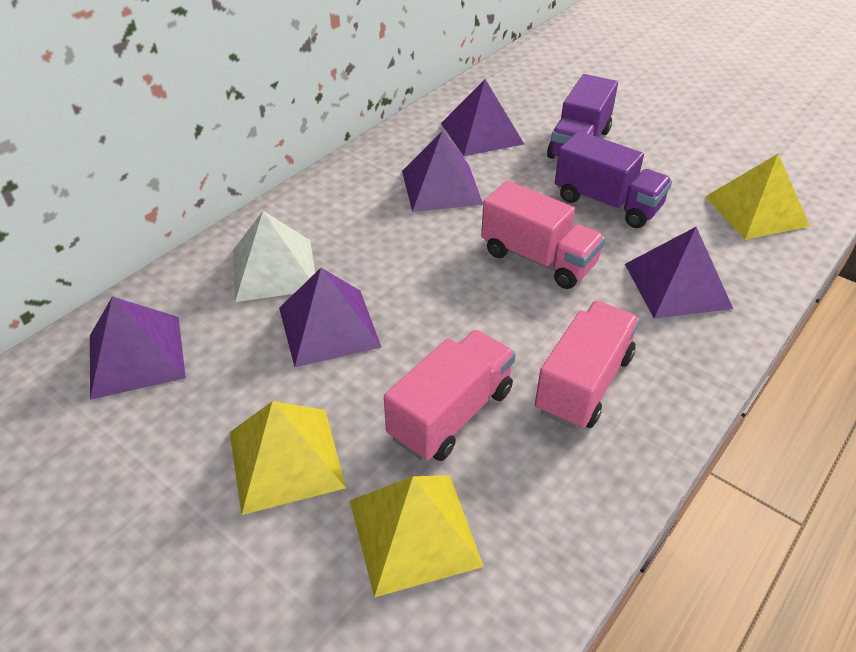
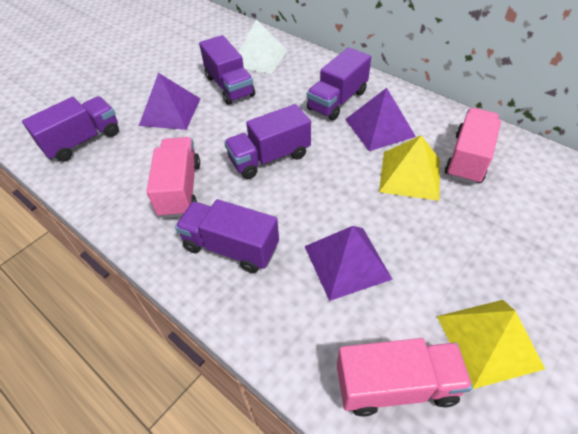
purple pyramid: 5 -> 3
purple truck: 2 -> 5
yellow pyramid: 3 -> 2

